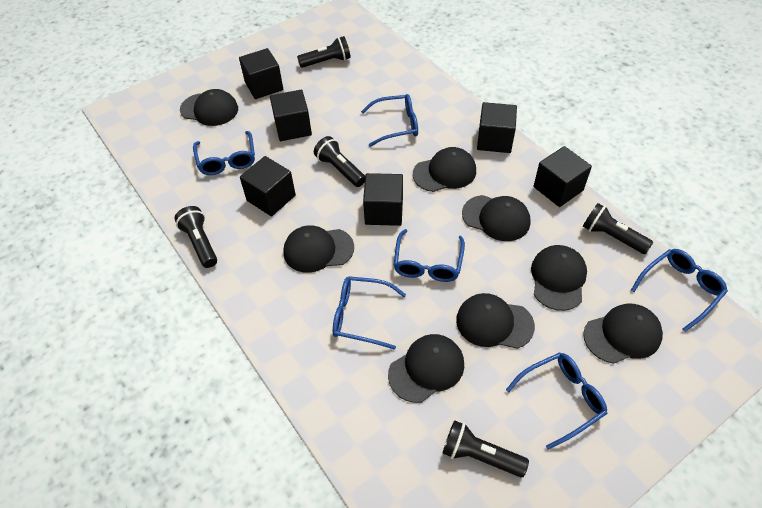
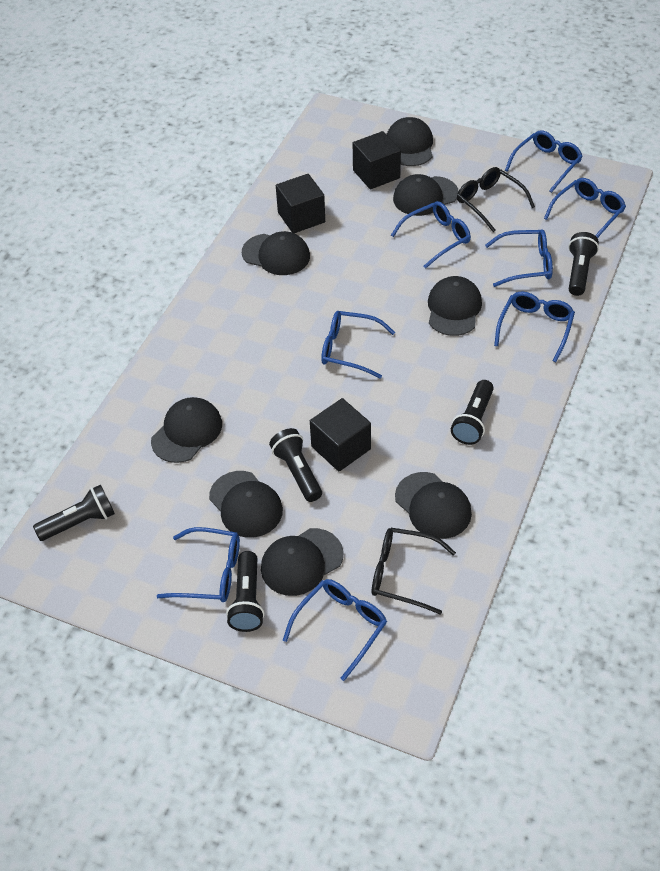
black cube: 6 -> 3
black glasses: 0 -> 2
blue glasses: 6 -> 8

